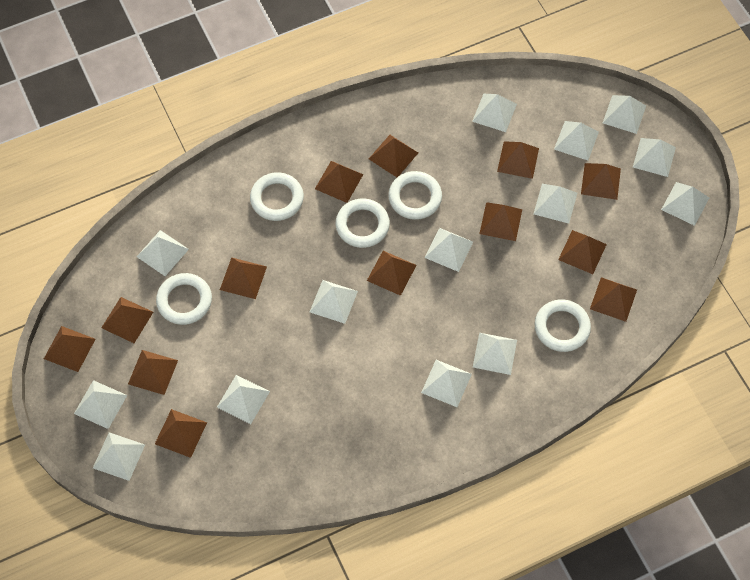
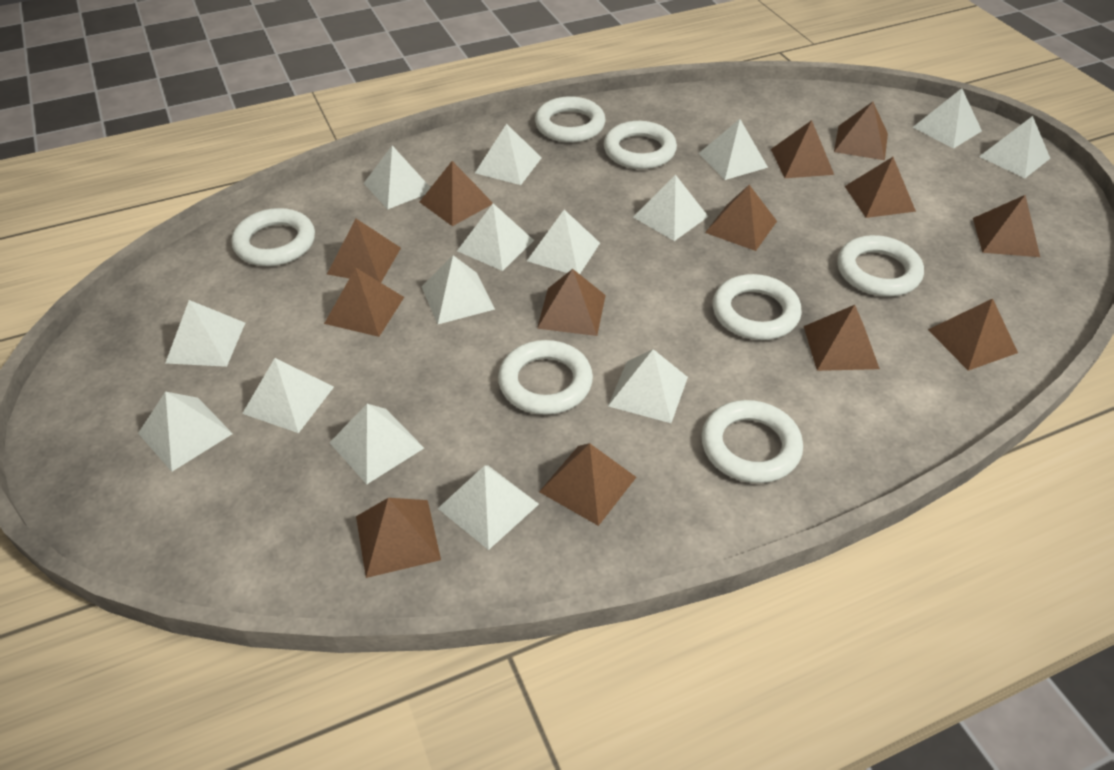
white pyramid: 14 -> 15
white ring: 5 -> 7

